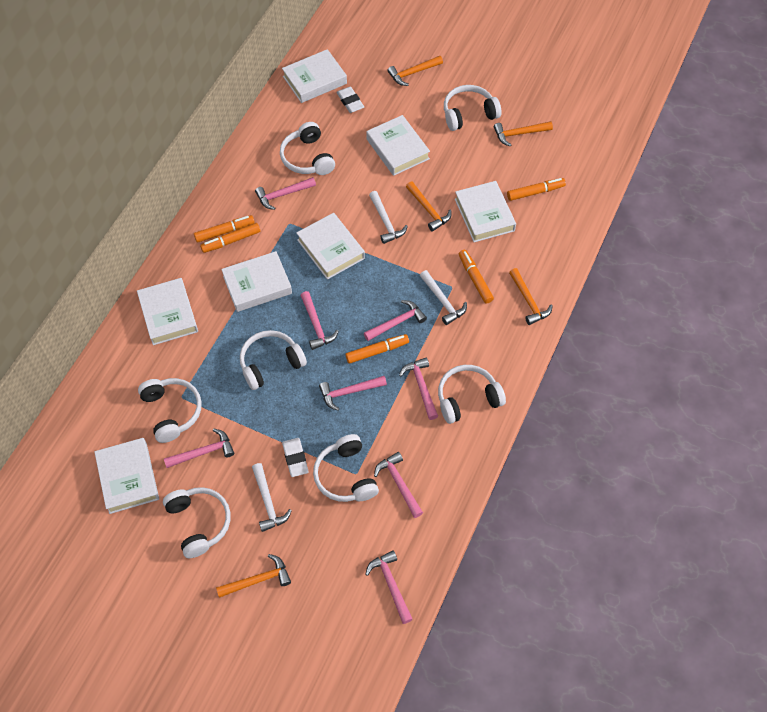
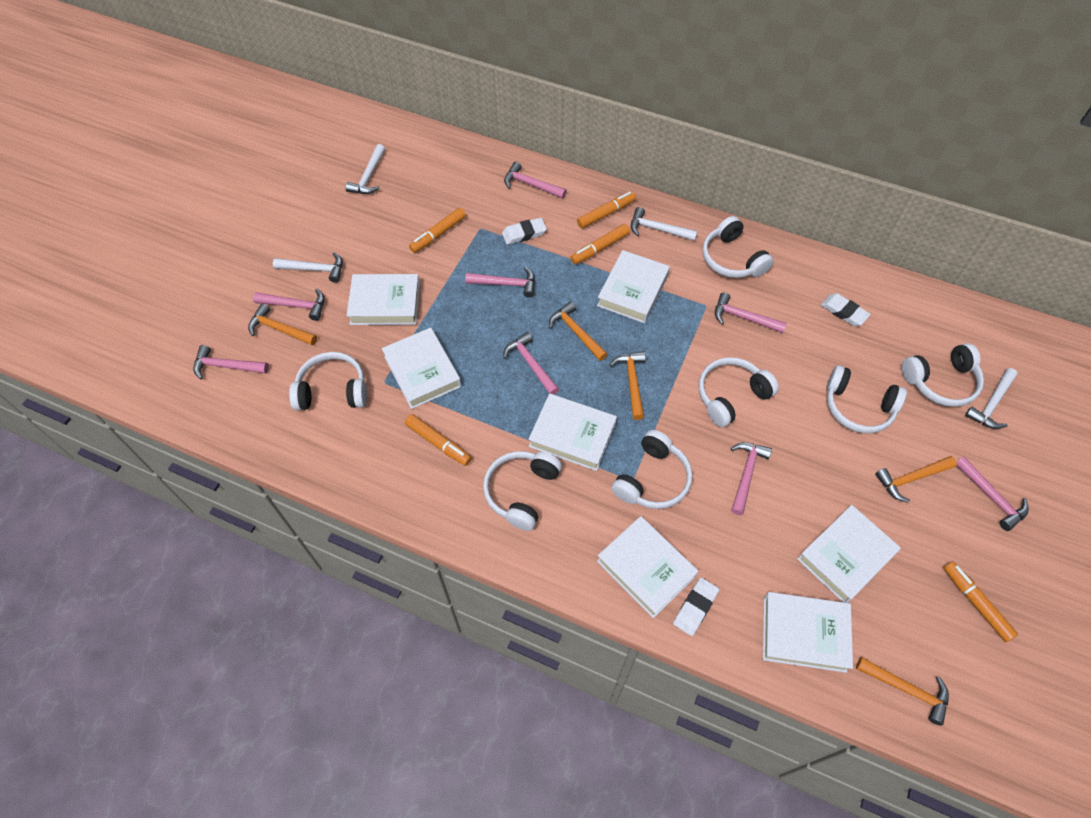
white eraser: 2 -> 3
white hammer: 3 -> 4

